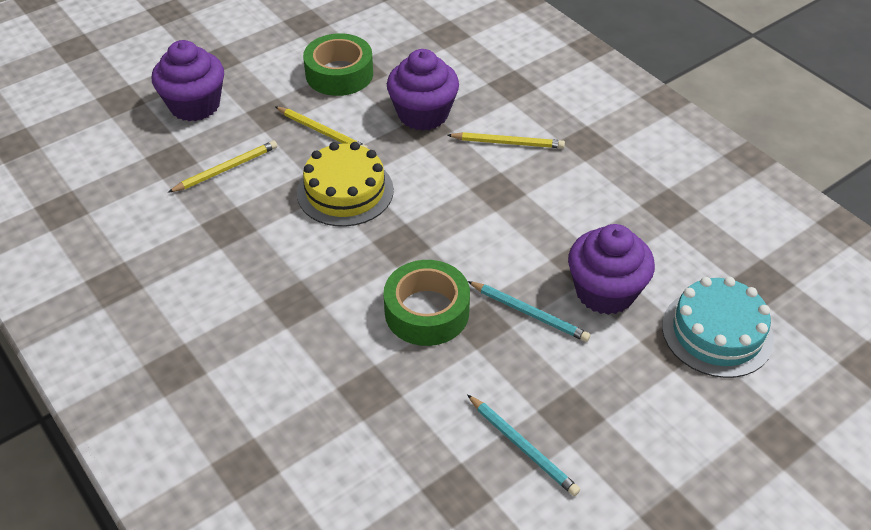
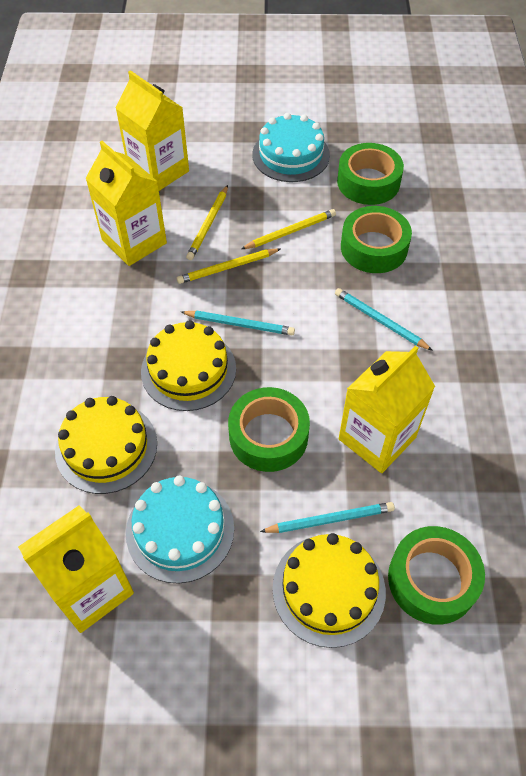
green tape: 2 -> 4
purple cupcake: 3 -> 0
turquoise cake: 1 -> 2
turquoise pencil: 2 -> 3
yellow cake: 1 -> 3
yellow carton: 0 -> 4

